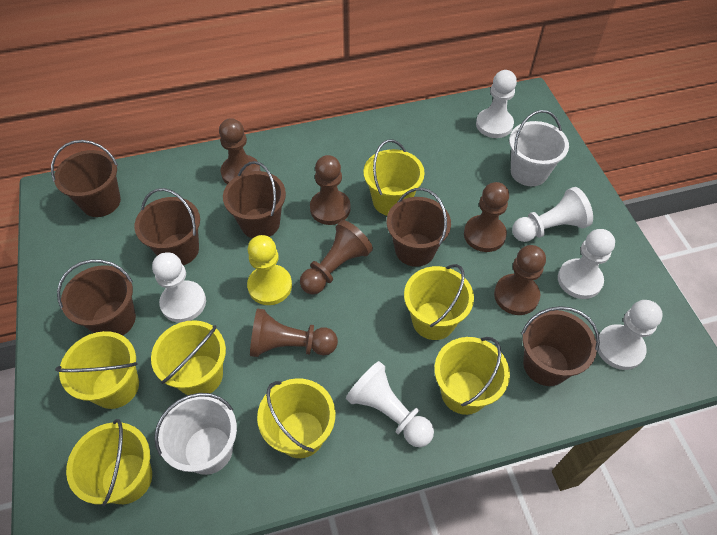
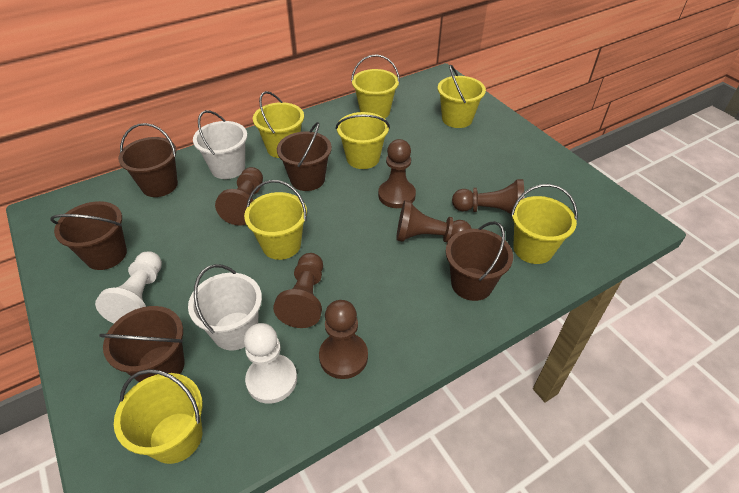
brown bucket: 6 -> 5
white pawn: 6 -> 2
yellow pawn: 1 -> 0

